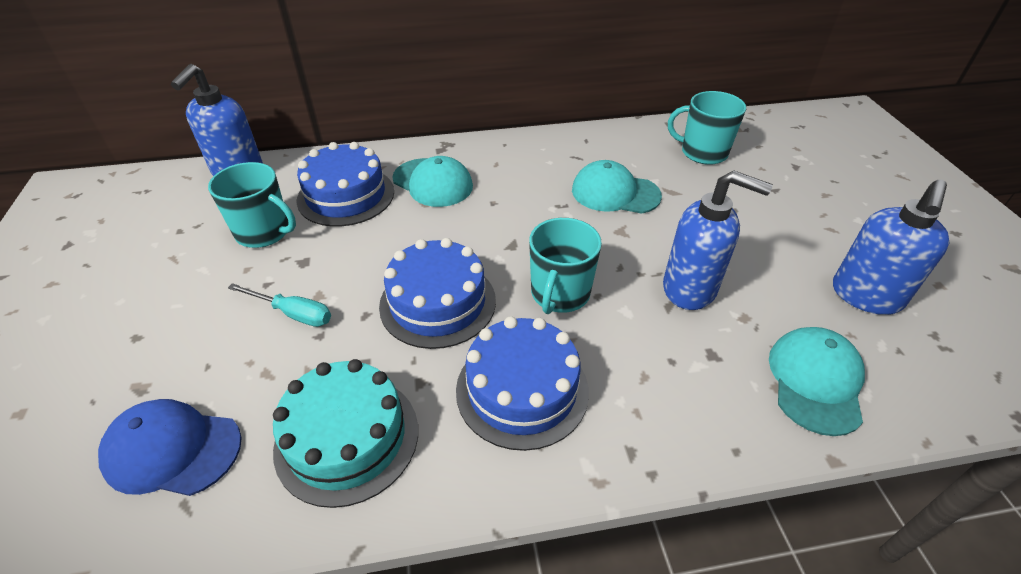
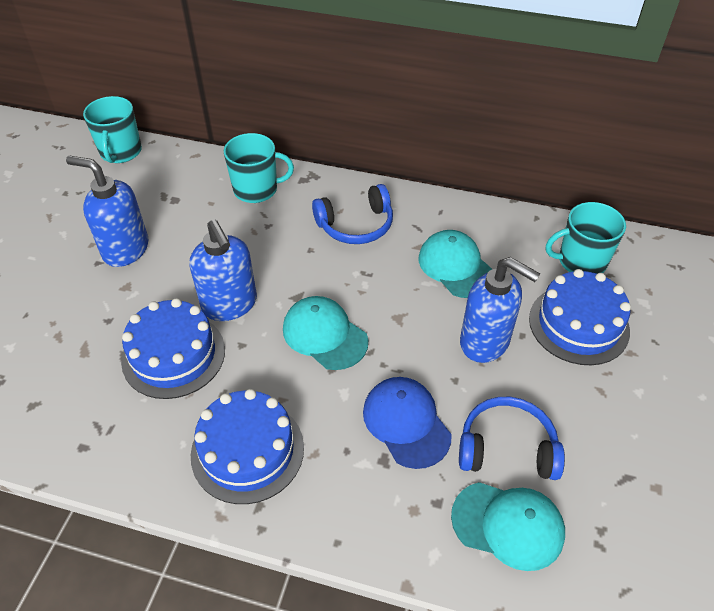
blue headphones: 0 -> 2
turquoise cake: 1 -> 0
turquoise screwdriver: 1 -> 0

